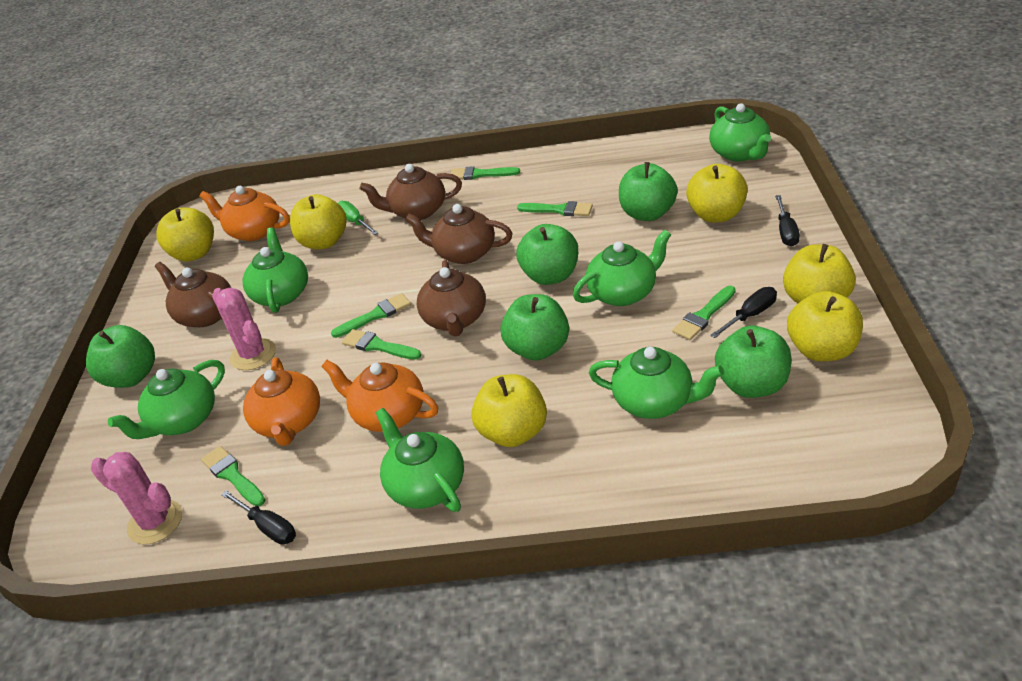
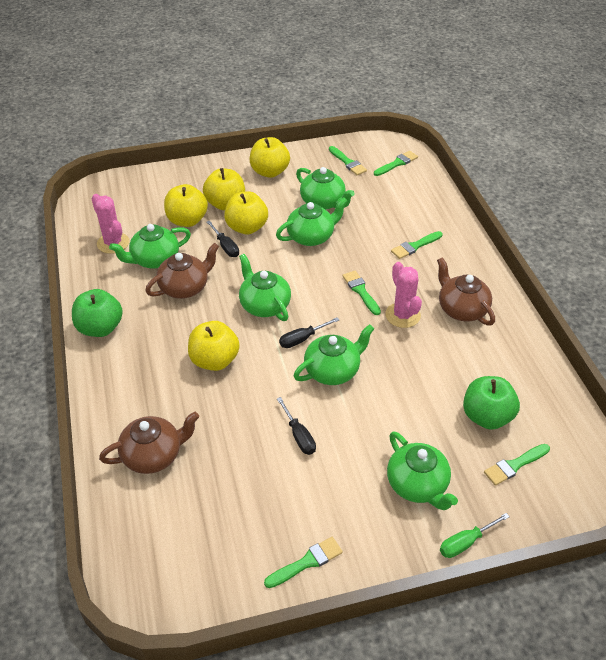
brown teapot: 4 -> 3
green apple: 5 -> 2
orange teapot: 3 -> 0
yellow apple: 6 -> 5

